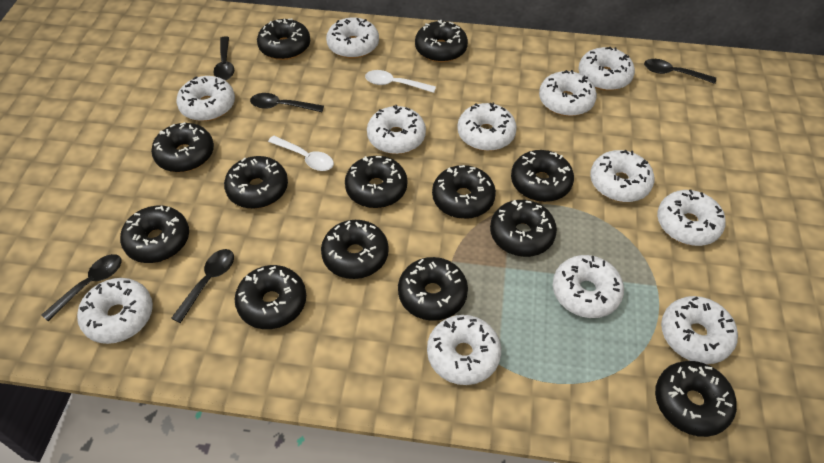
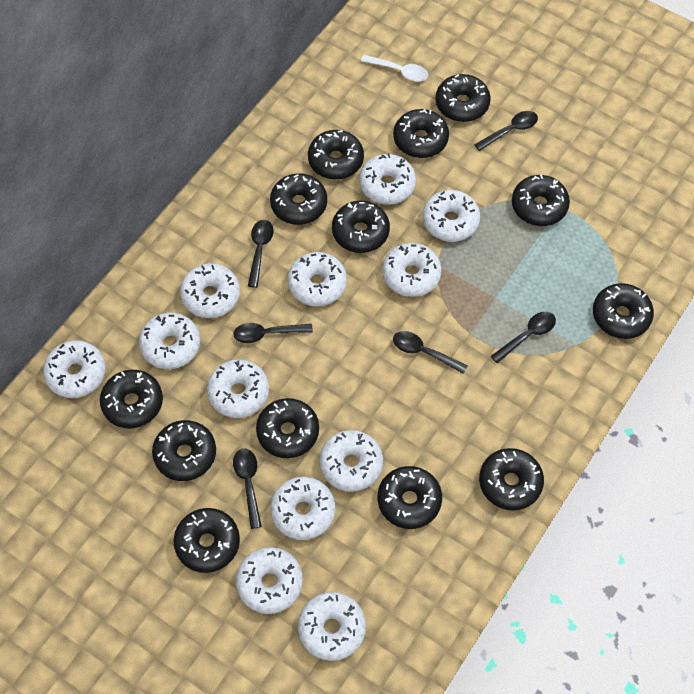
black spoon: 5 -> 6
white spoon: 2 -> 1

